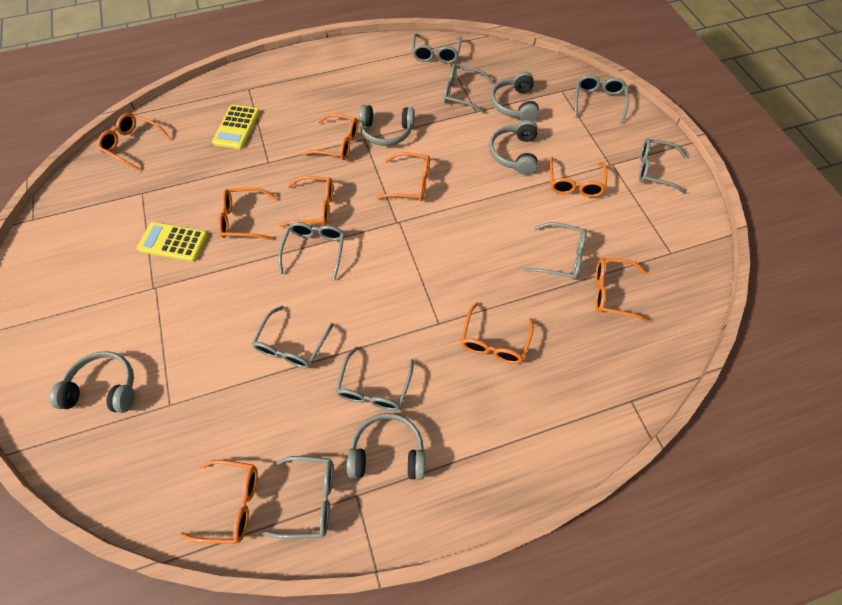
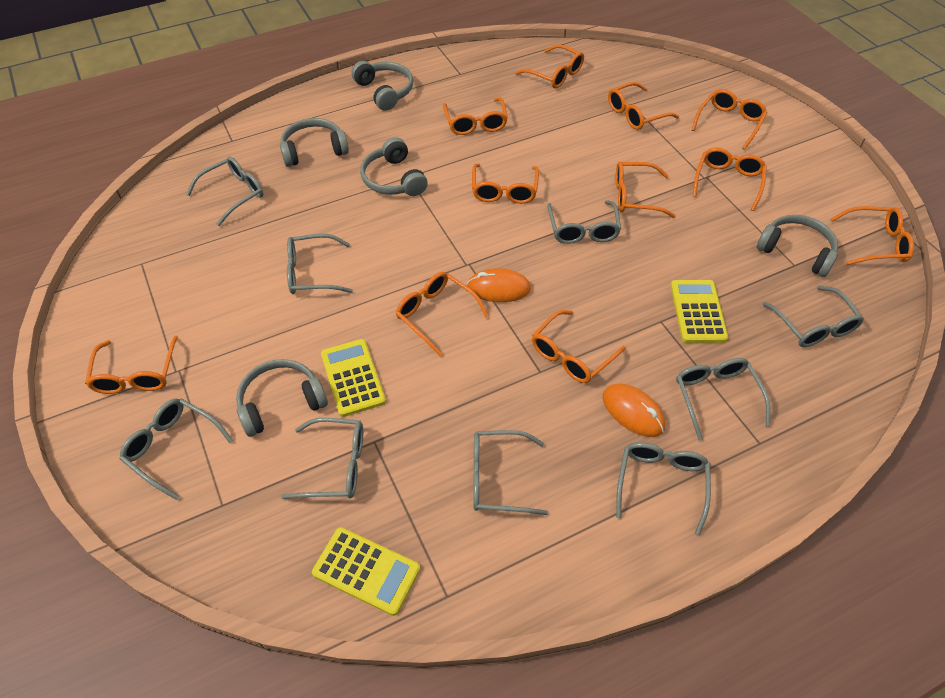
orange glasses: 9 -> 11
orange mouse: 0 -> 2
yellow calculator: 2 -> 3

